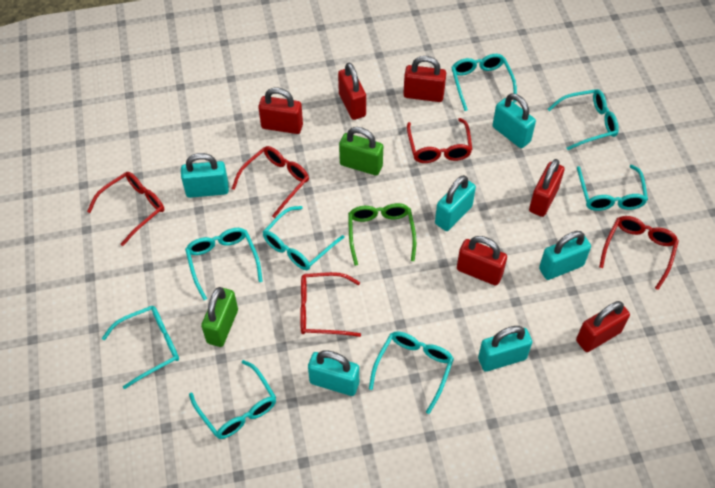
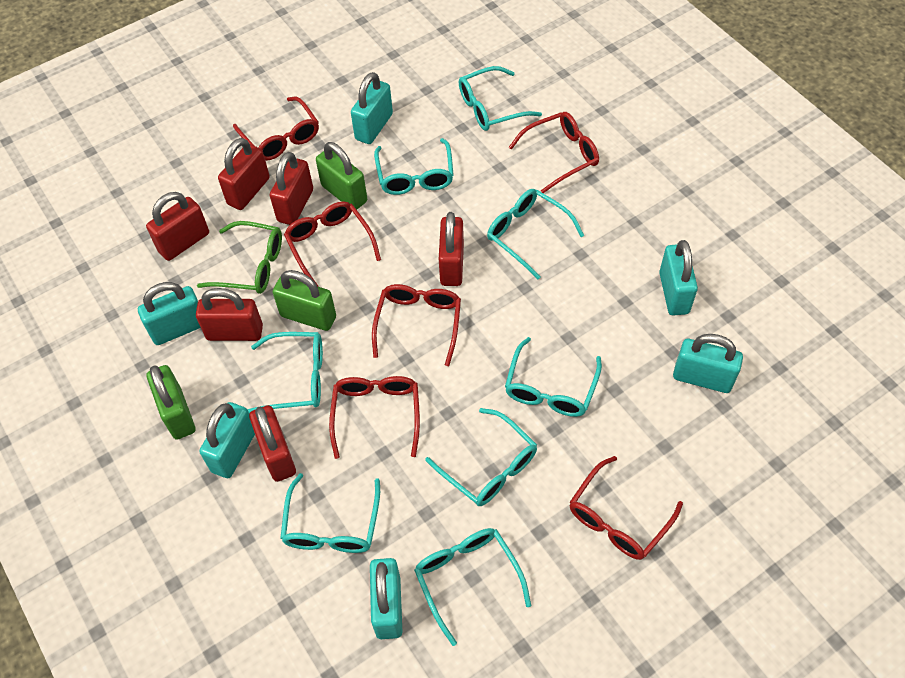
green padlock: 2 -> 3
red glasses: 5 -> 6

